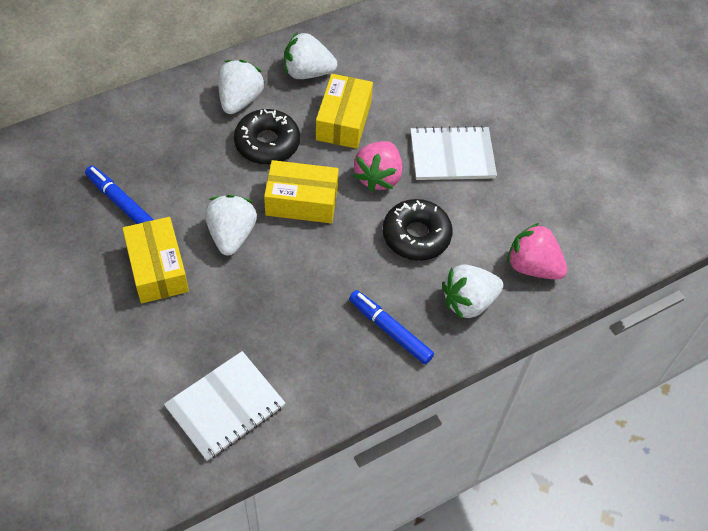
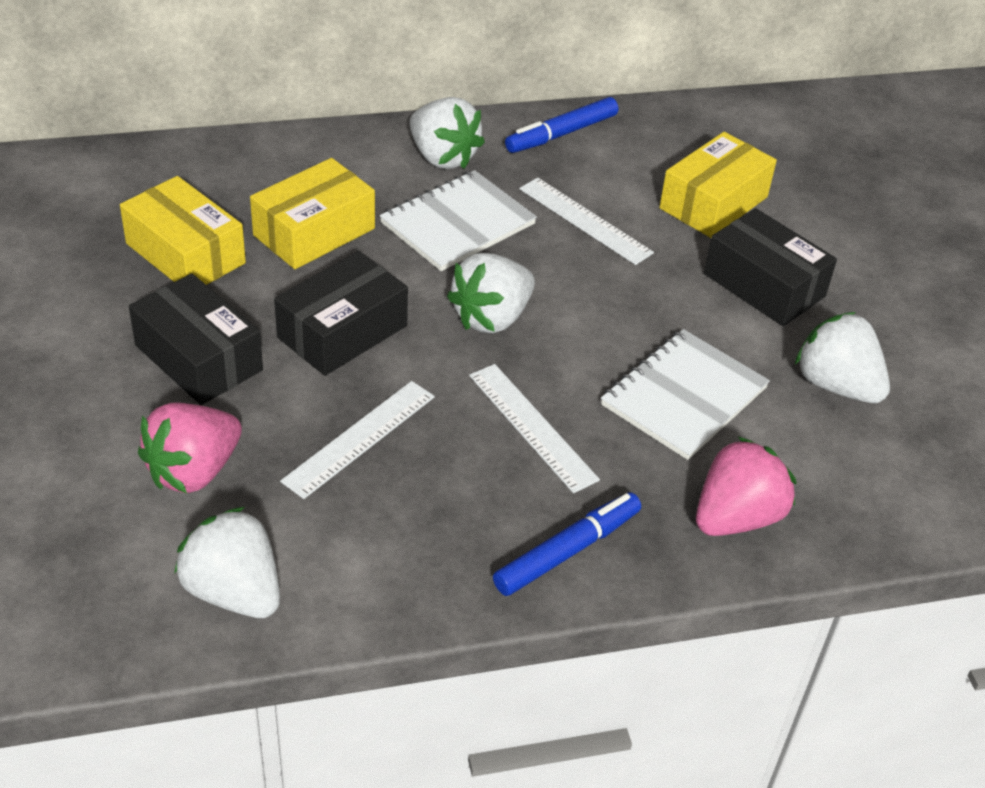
black box: 0 -> 3
black donut: 2 -> 0
white ruler: 0 -> 3

